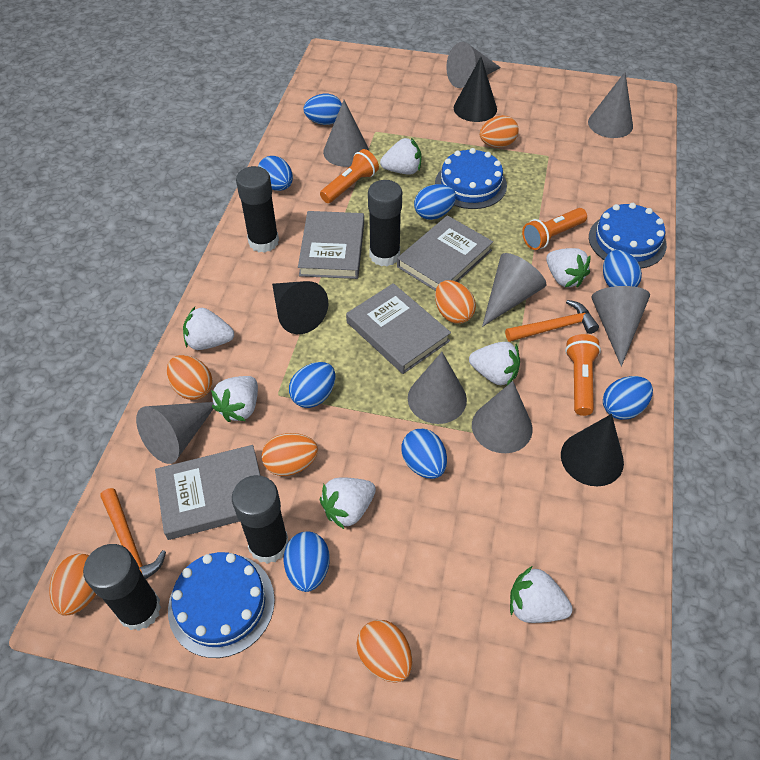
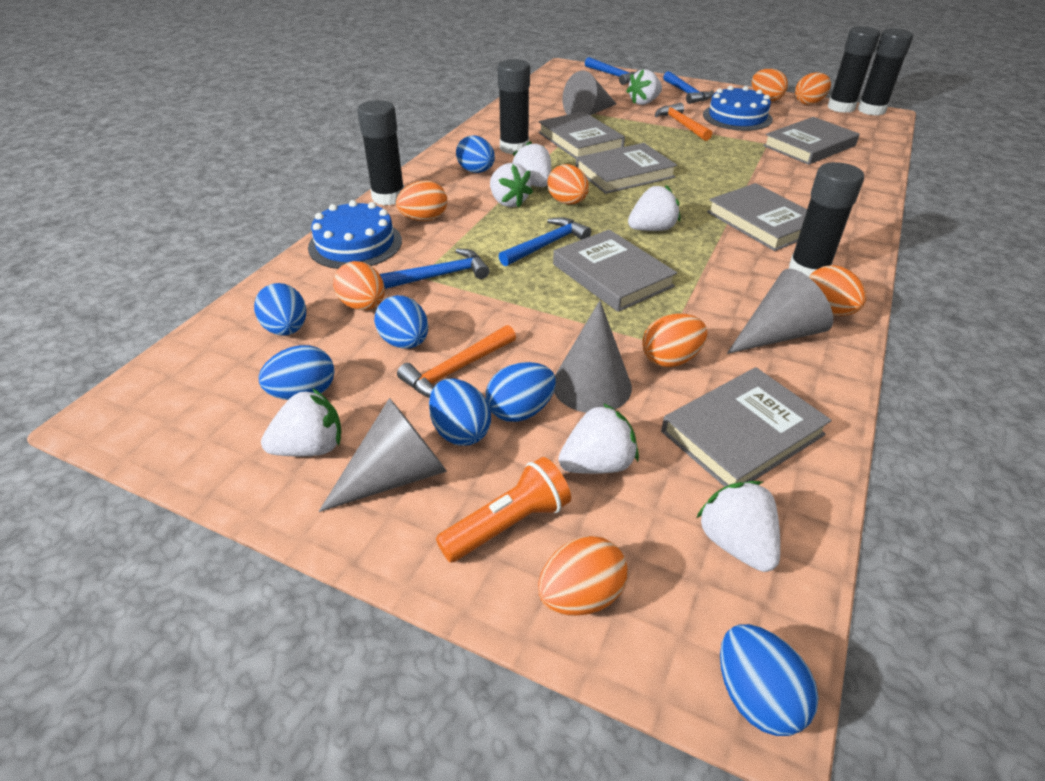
black cone: 3 -> 0
black glue stick: 4 -> 5
blue cake: 3 -> 2
blue egg: 8 -> 7
blue hammer: 0 -> 4
grey book: 4 -> 6
grey cone: 8 -> 4
orange egg: 6 -> 8
orange flashlight: 3 -> 1

